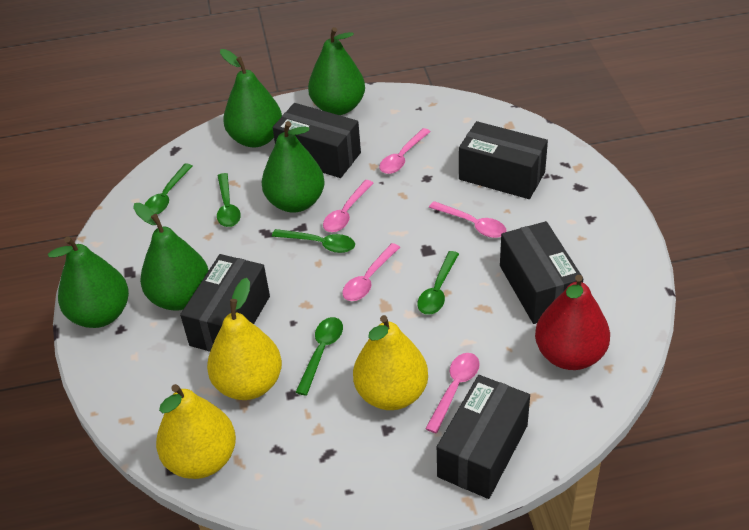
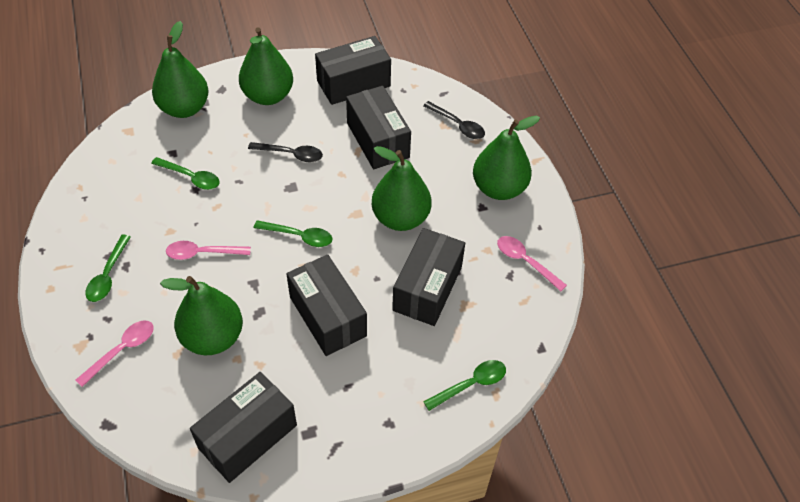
black spoon: 0 -> 2
green spoon: 5 -> 4
pink spoon: 5 -> 3
red pear: 1 -> 0
yellow pear: 3 -> 0

